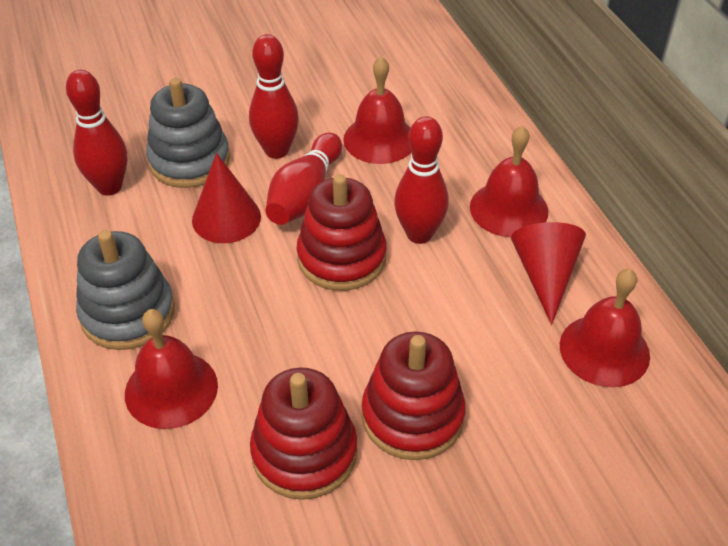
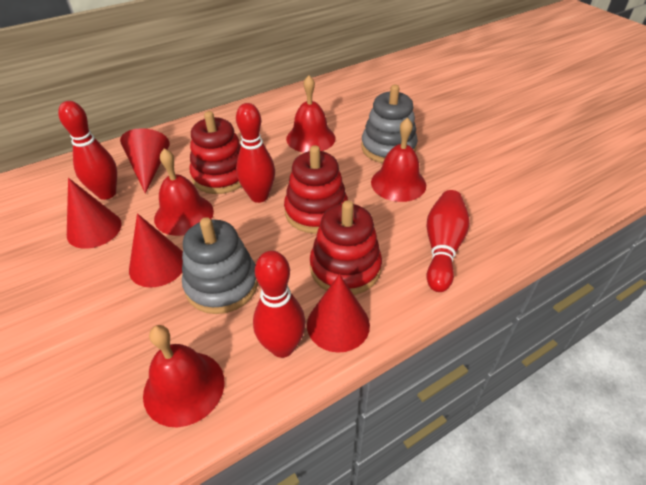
red cone: 2 -> 4

